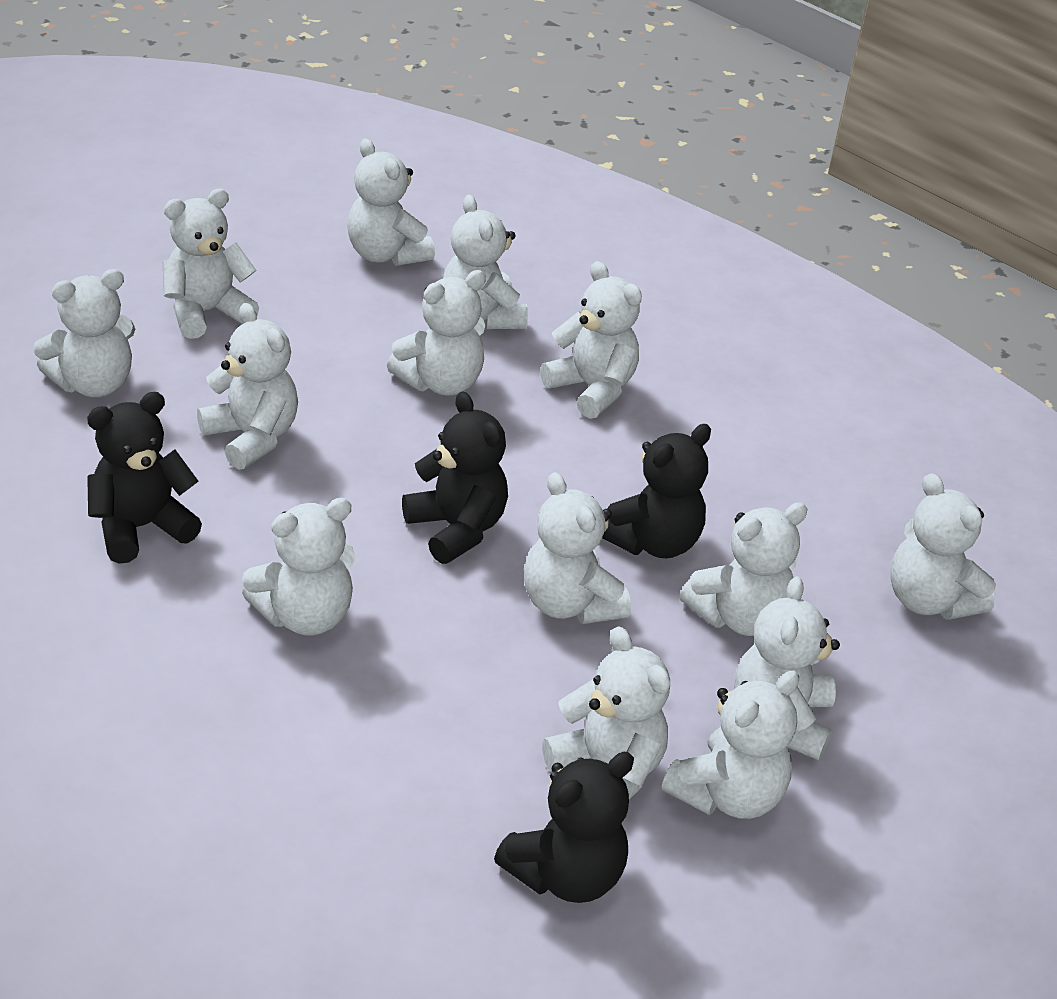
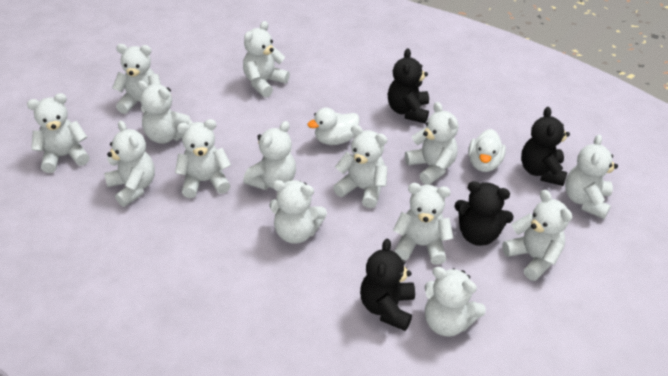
white duck: 0 -> 2

